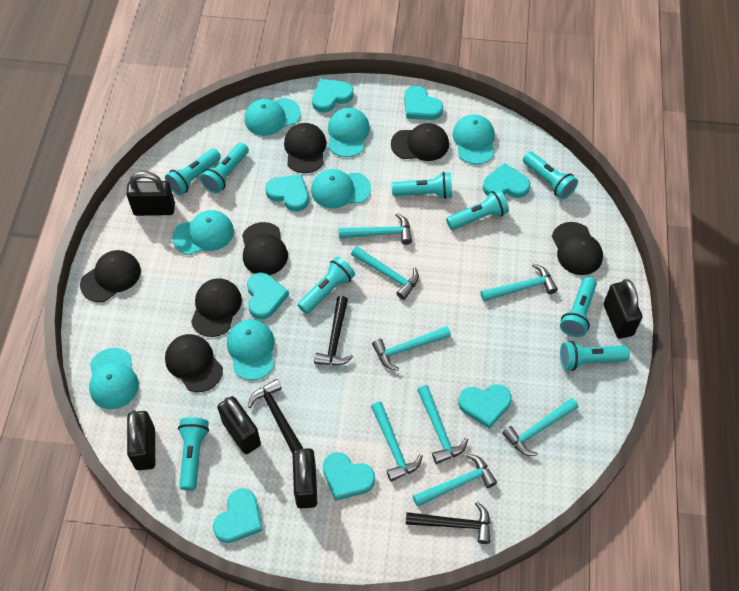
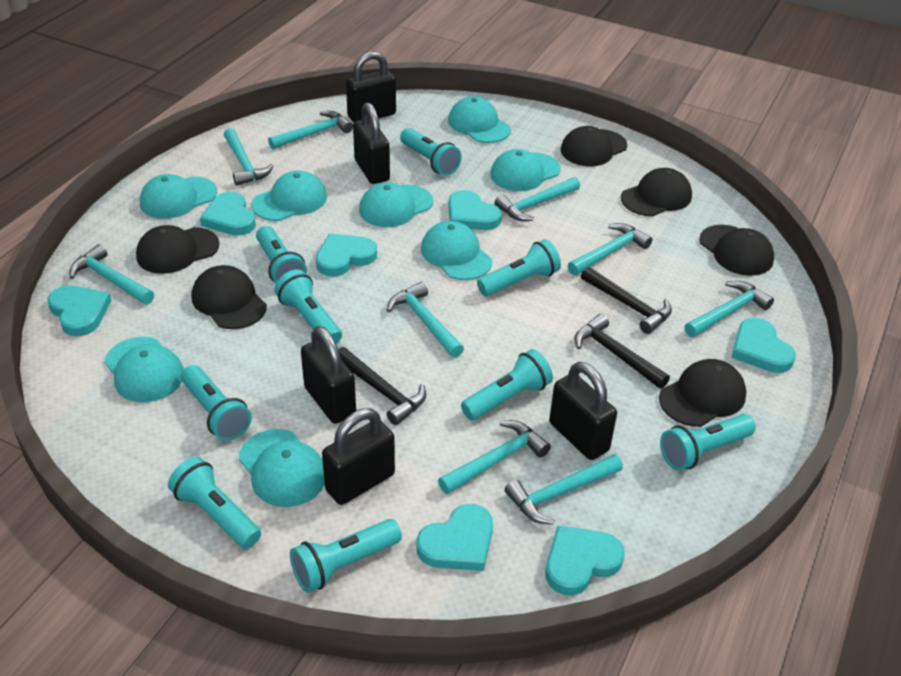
black cap: 7 -> 6
turquoise cap: 7 -> 8
turquoise hammer: 8 -> 9
turquoise heart: 8 -> 7

